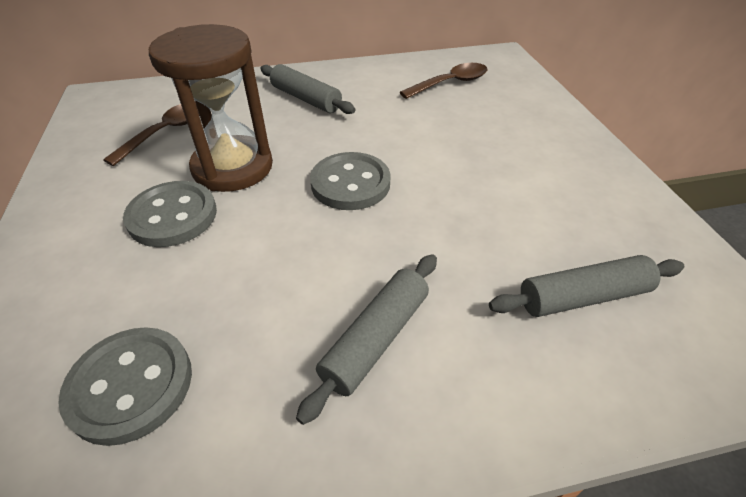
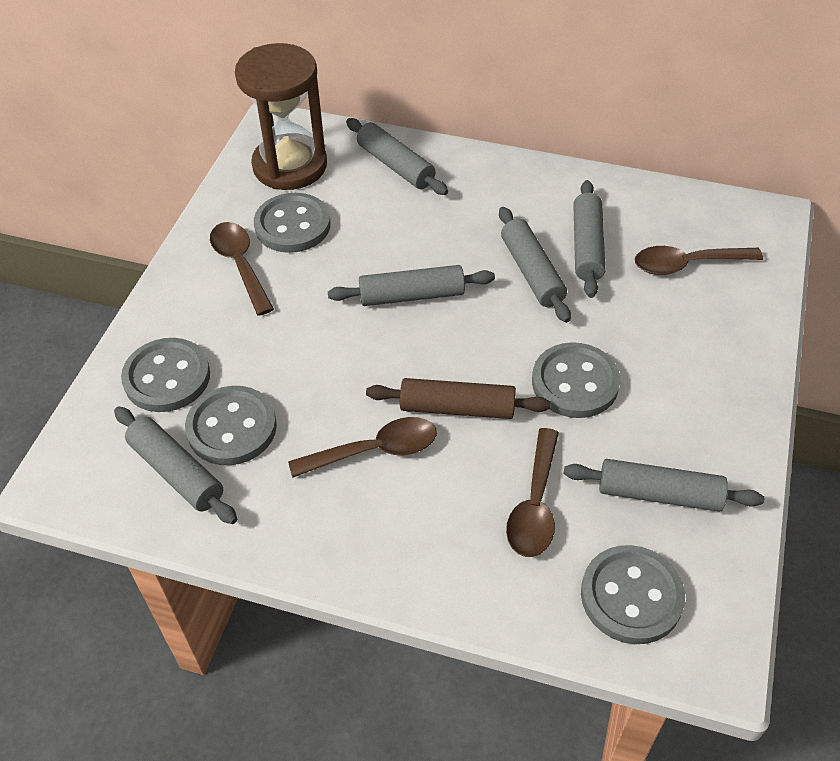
brown rolling pin: 0 -> 1
brown spoon: 2 -> 4
grey button: 3 -> 5
grey rolling pin: 3 -> 6

